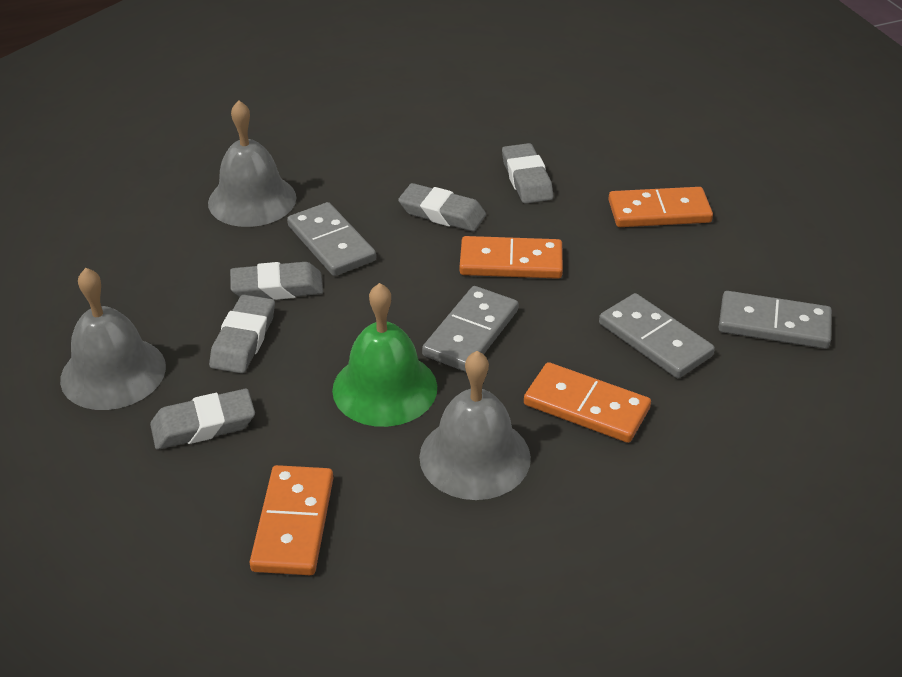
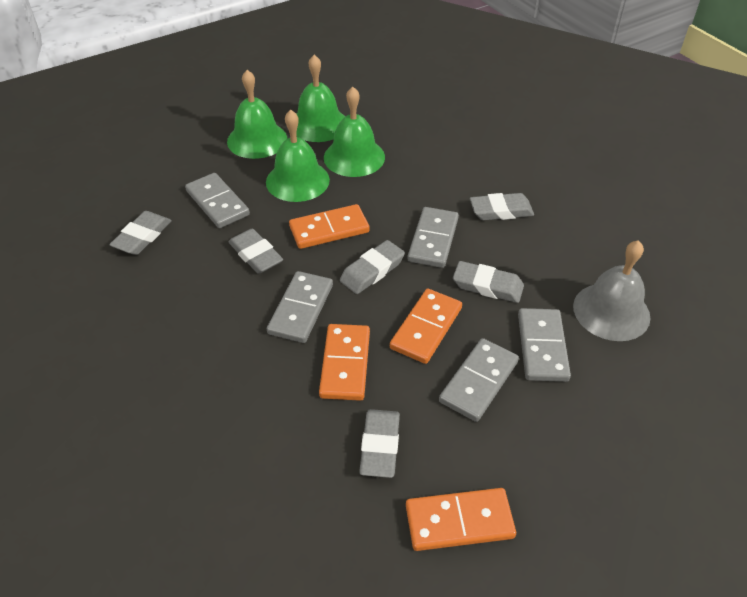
green bell: 1 -> 4
grey bell: 3 -> 1
grey domino: 4 -> 5
grey eraser: 5 -> 6

